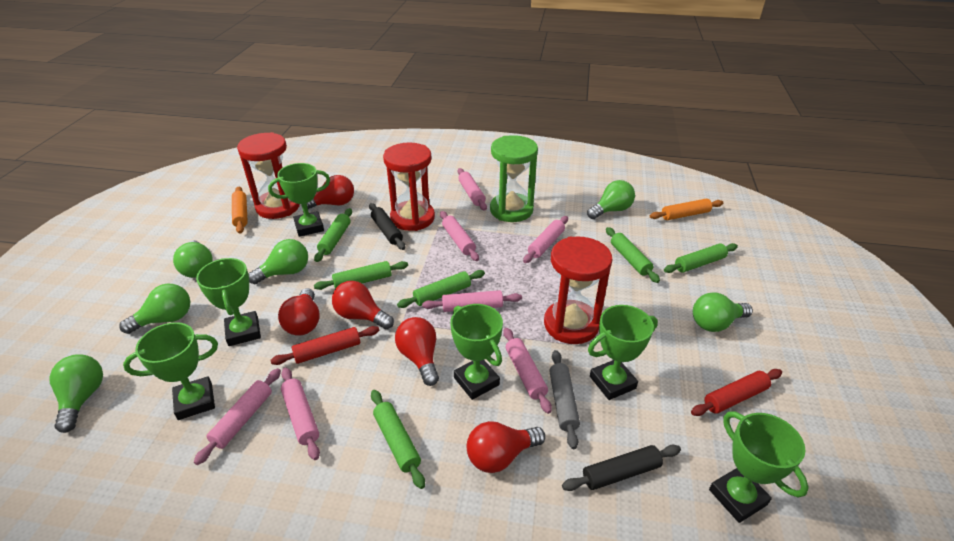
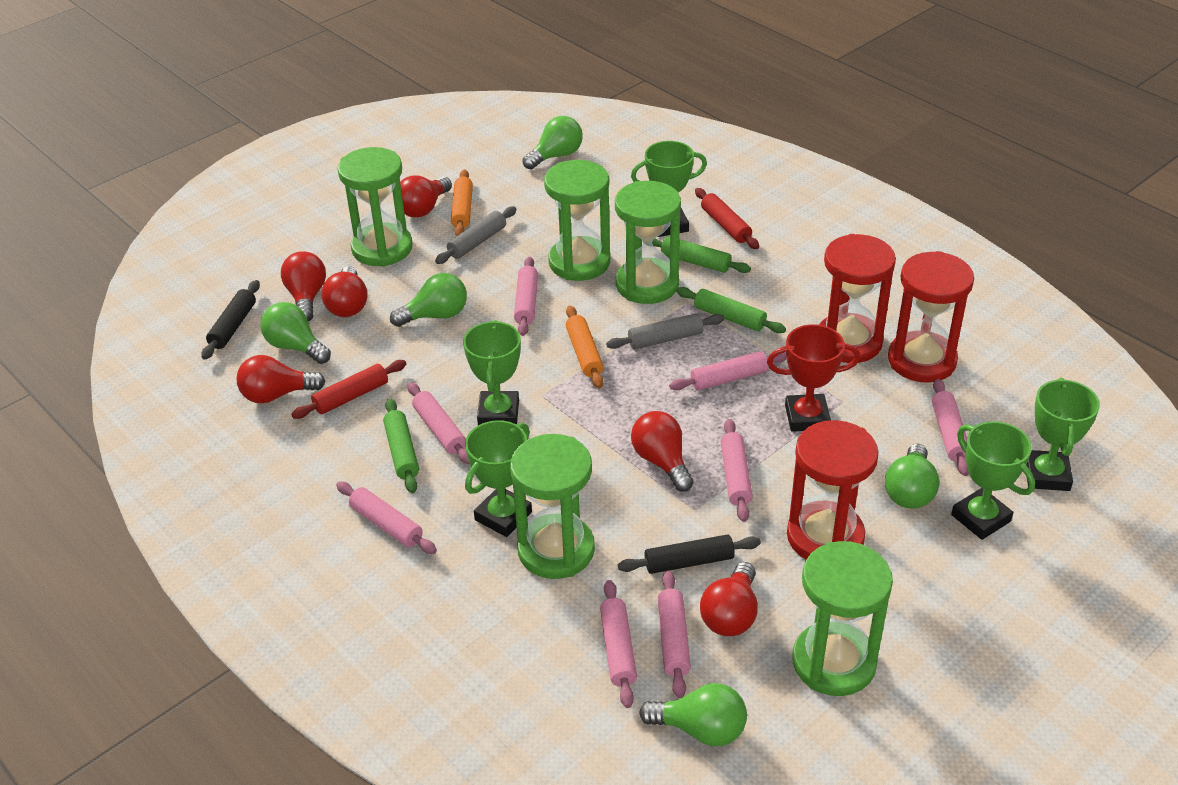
green hourglass: 1 -> 5
green light bulb: 6 -> 5
green rolling pin: 6 -> 3
green trophy: 6 -> 5
grey rolling pin: 1 -> 2
pink rolling pin: 7 -> 8
red light bulb: 5 -> 6
red trophy: 0 -> 1

